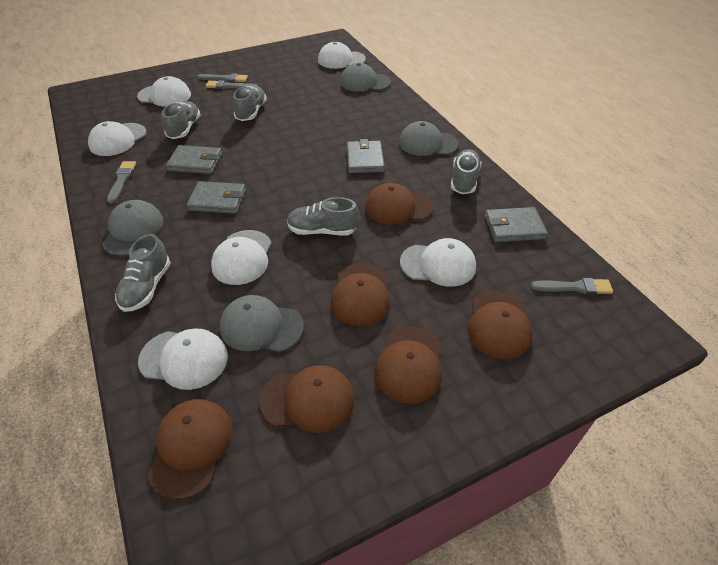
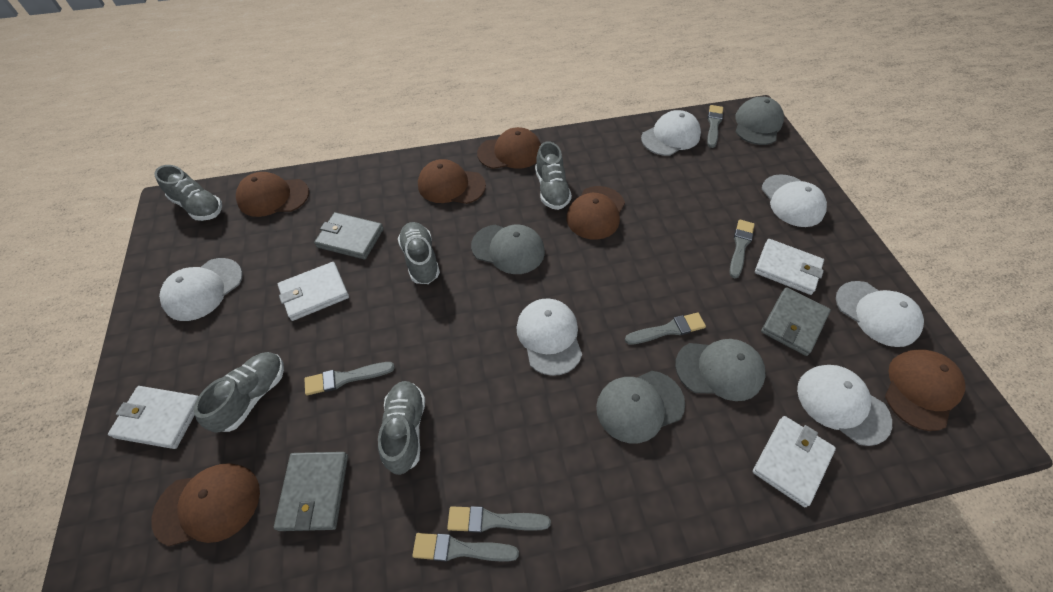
grey brush: 4 -> 6
grey wallet: 4 -> 3
white wallet: 0 -> 4

